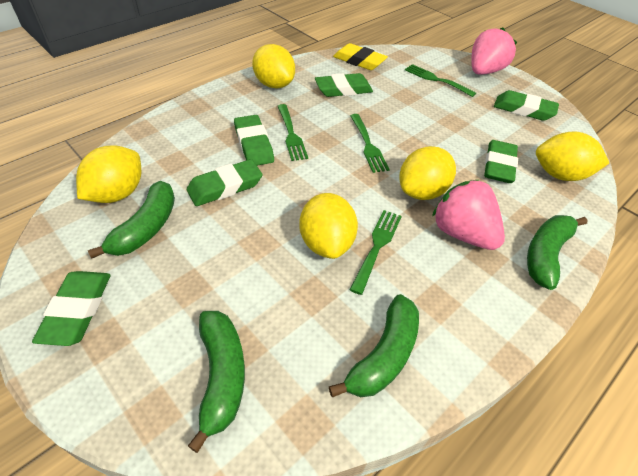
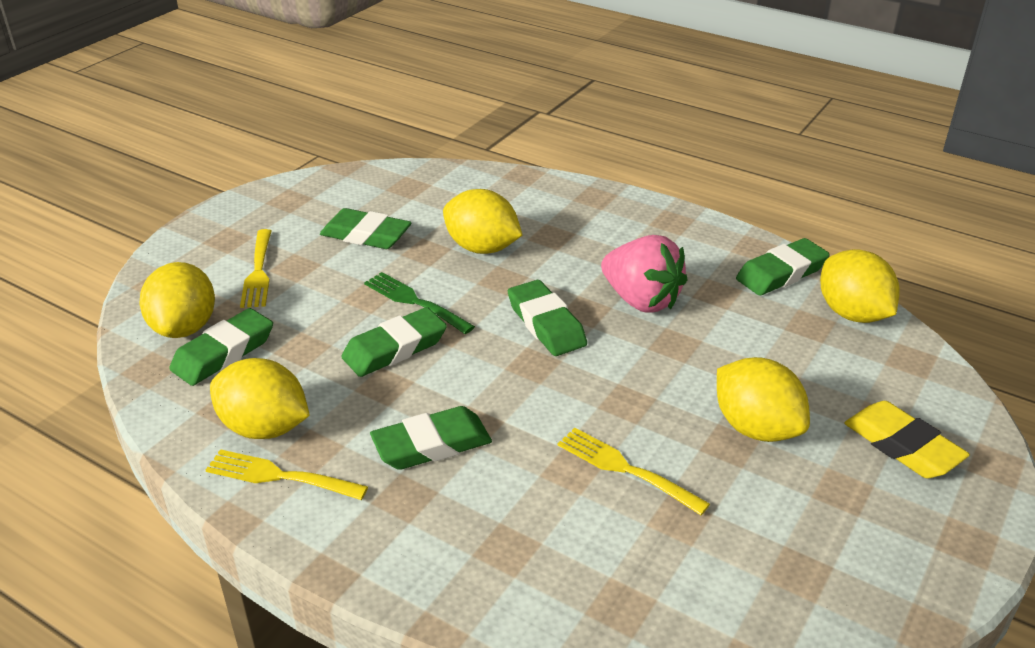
green banana: 4 -> 0
green fork: 4 -> 1
pink strawberry: 2 -> 1
yellow fork: 0 -> 3

